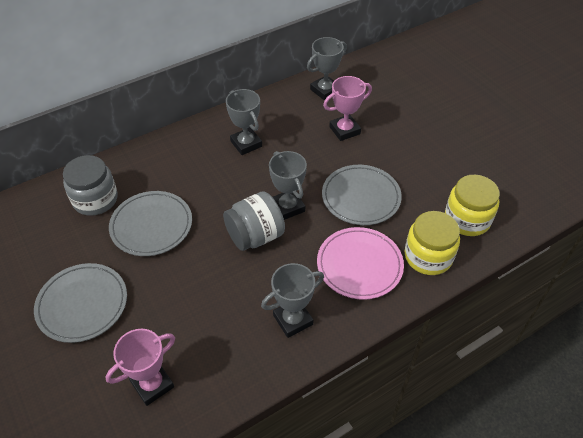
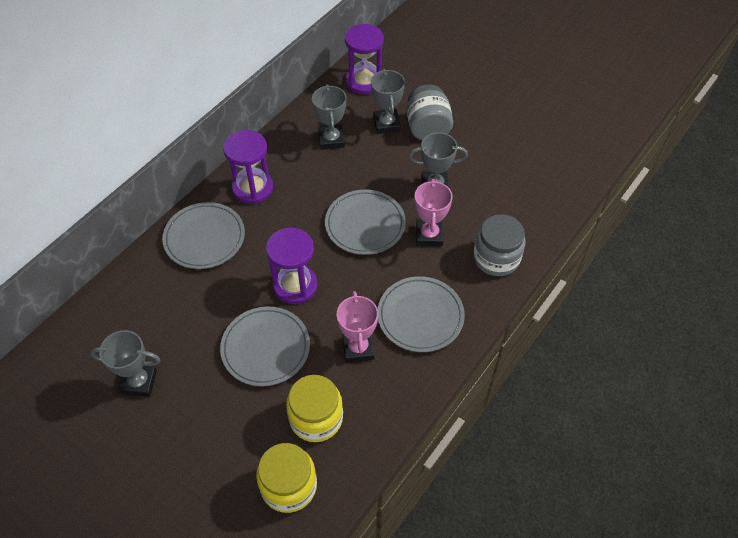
grey plate: 3 -> 4
pink plate: 1 -> 0
purple hourglass: 0 -> 3

